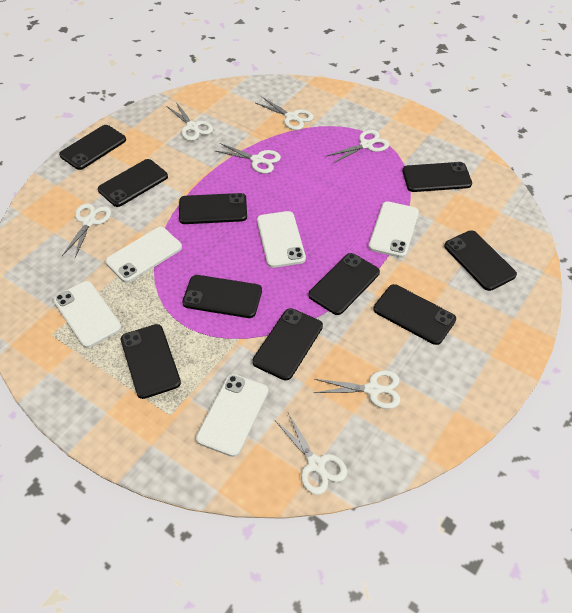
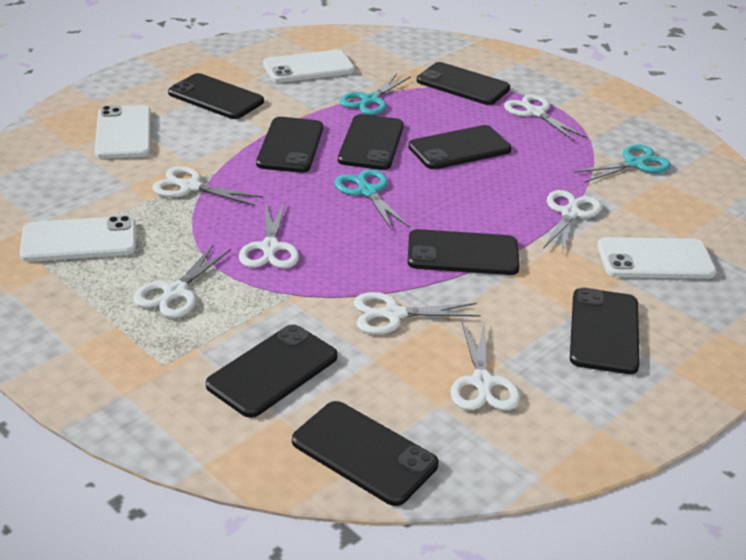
black phone: 10 -> 9
turquoise scissors: 0 -> 3
white phone: 5 -> 4

